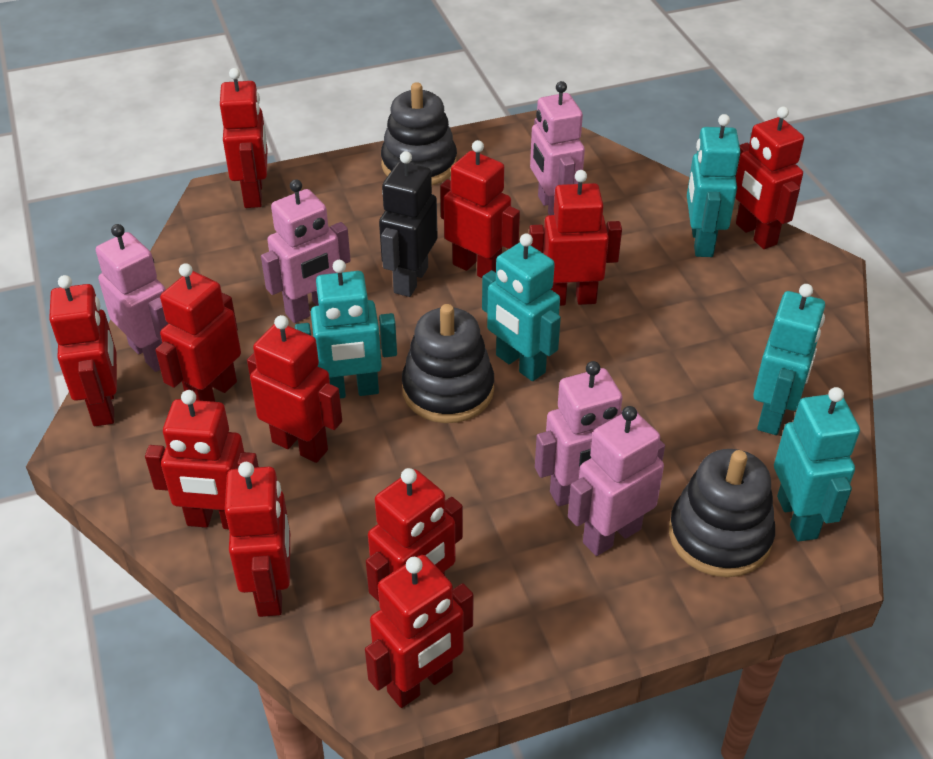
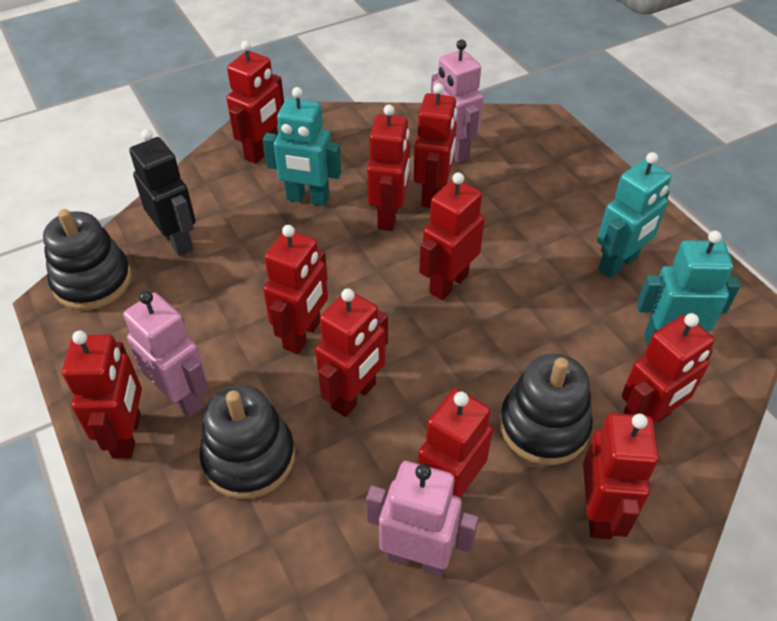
pink robot: 5 -> 3
red robot: 11 -> 10
turquoise robot: 5 -> 3

